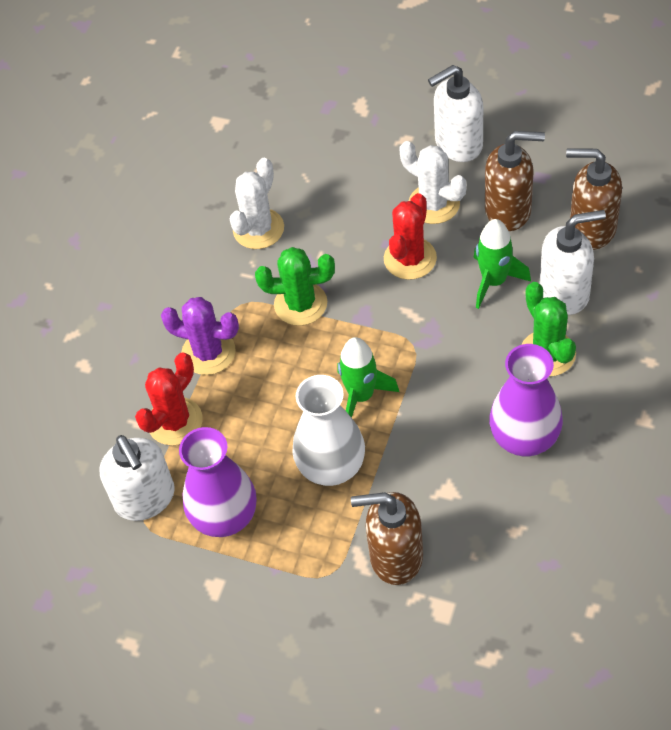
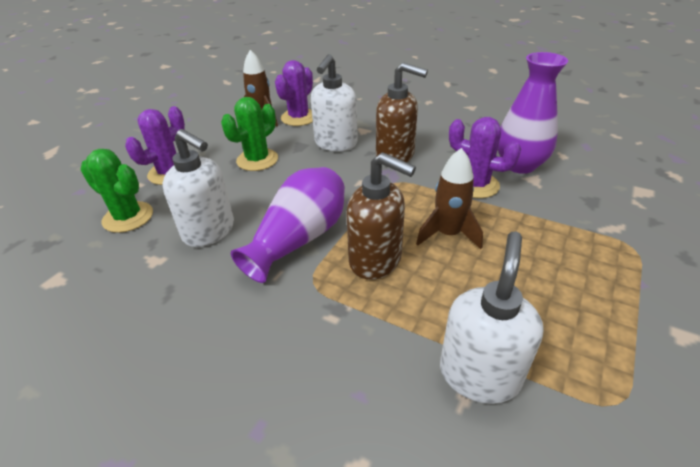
brown rocket: 0 -> 2
brown soap dispenser: 3 -> 2
green rocket: 2 -> 0
purple cactus: 1 -> 3
red cactus: 2 -> 0
white cactus: 2 -> 0
white vase: 1 -> 0

